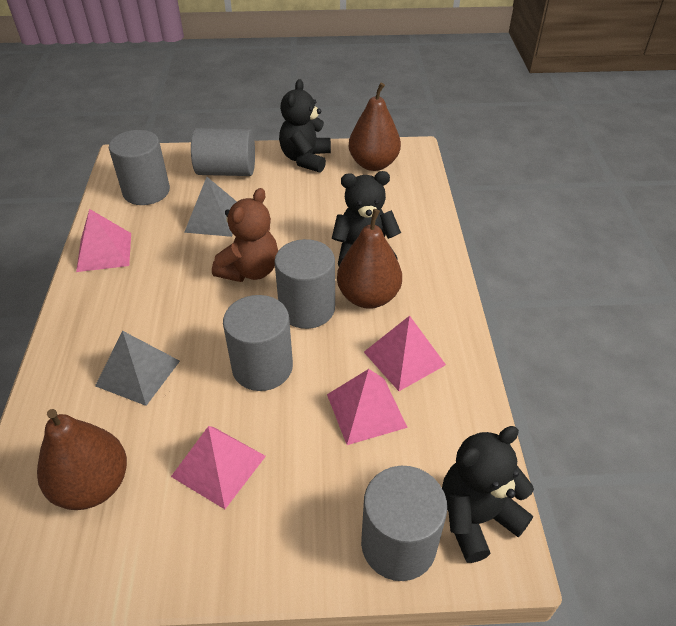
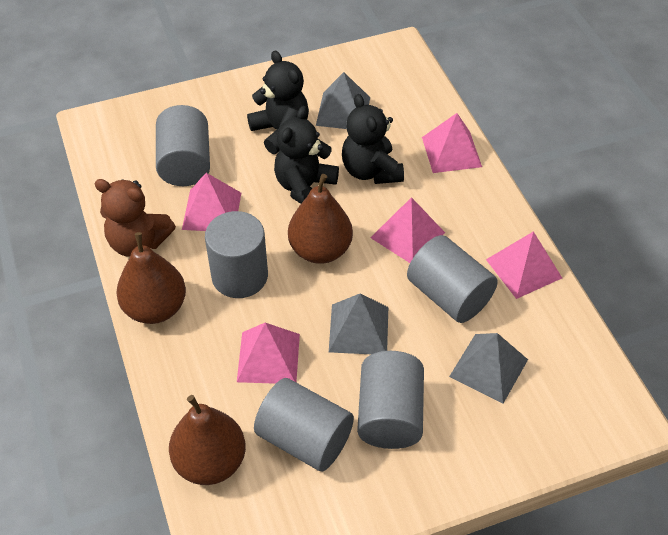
grey pyramid: 2 -> 3
pink pyramid: 4 -> 5

